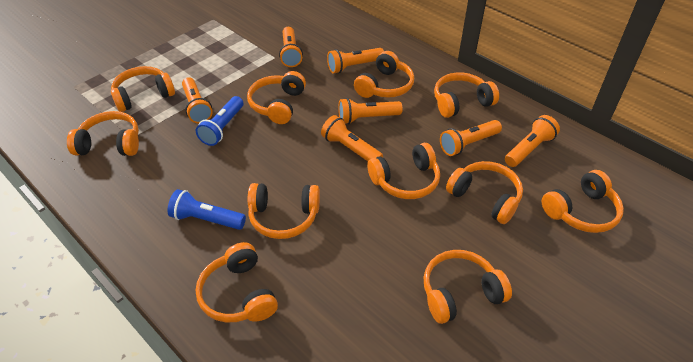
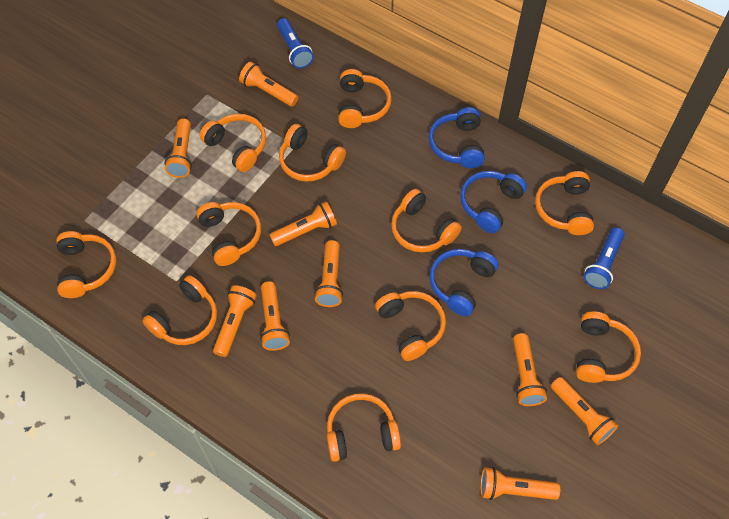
blue headphones: 0 -> 3
orange flashlight: 7 -> 9

